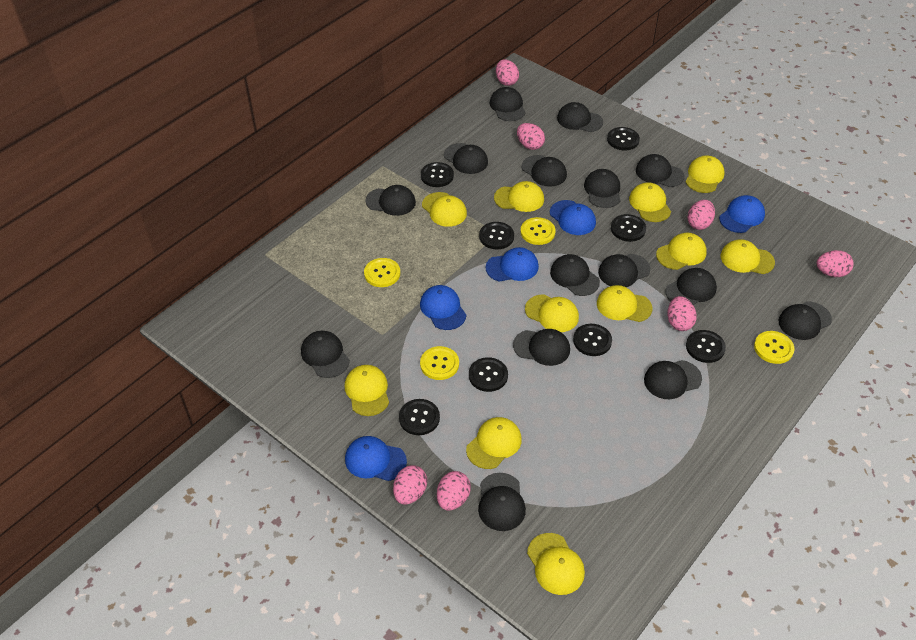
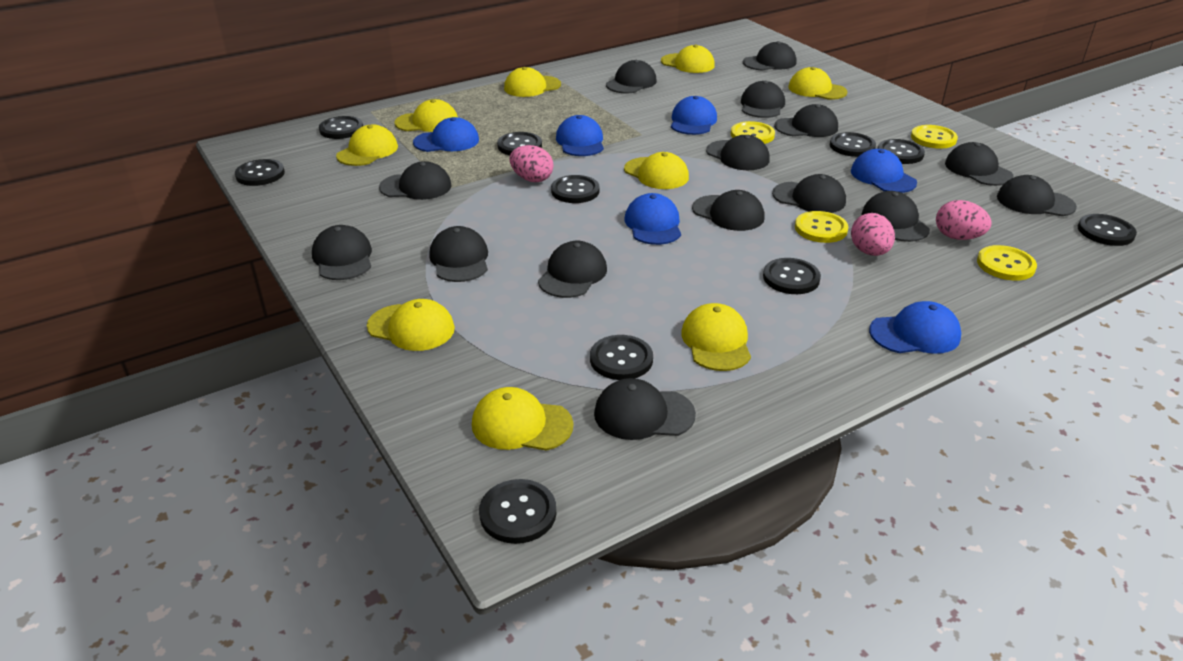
black button: 8 -> 10
blue cap: 5 -> 6
pink egg: 7 -> 3
yellow cap: 11 -> 9

